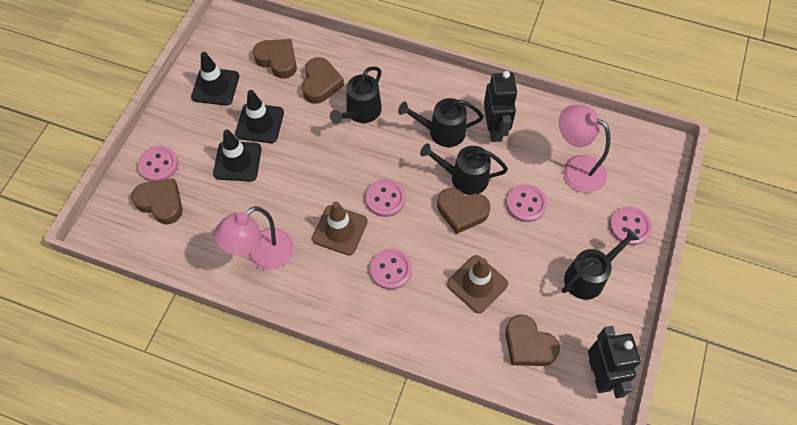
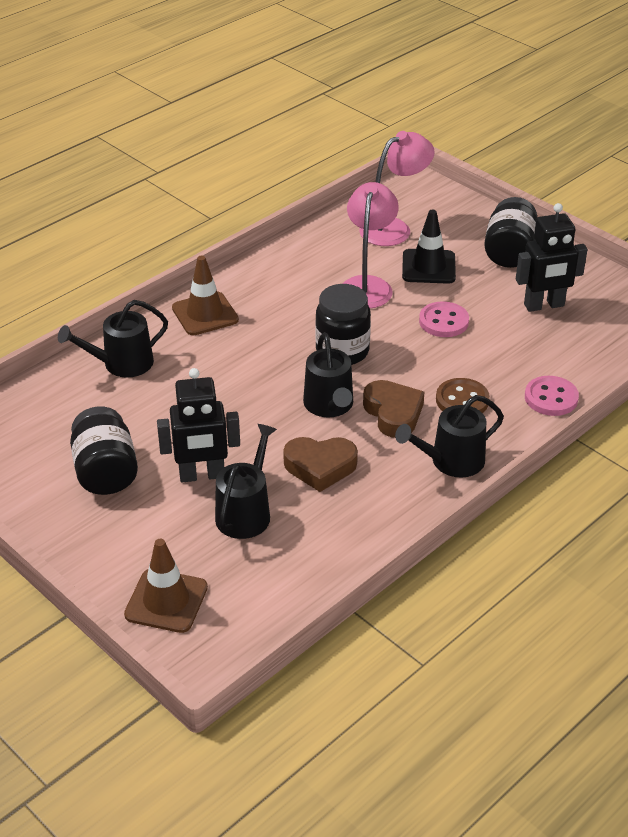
black jar: 0 -> 3
black traffic cone: 3 -> 1
brown button: 0 -> 1
brown heart: 5 -> 2
pink button: 5 -> 2

